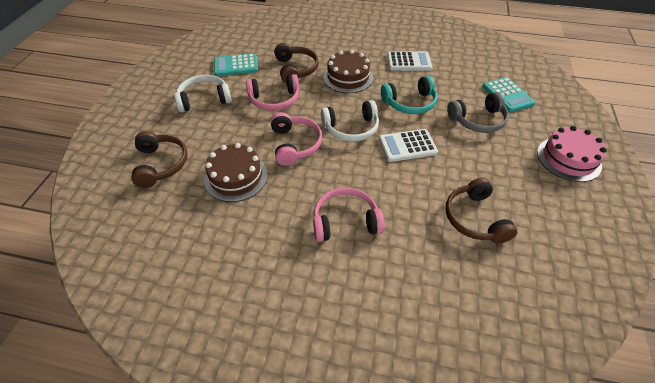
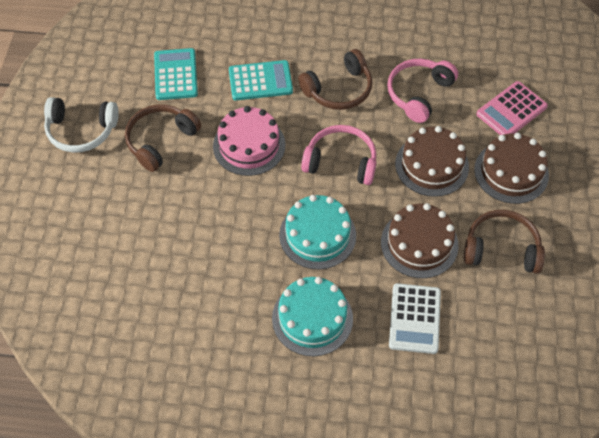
brown cake: 2 -> 3
grey headphones: 1 -> 0
pink calculator: 0 -> 1
pink headphones: 3 -> 2
turquoise cake: 0 -> 2
turquoise headphones: 1 -> 0
white calculator: 2 -> 1
white headphones: 2 -> 1

